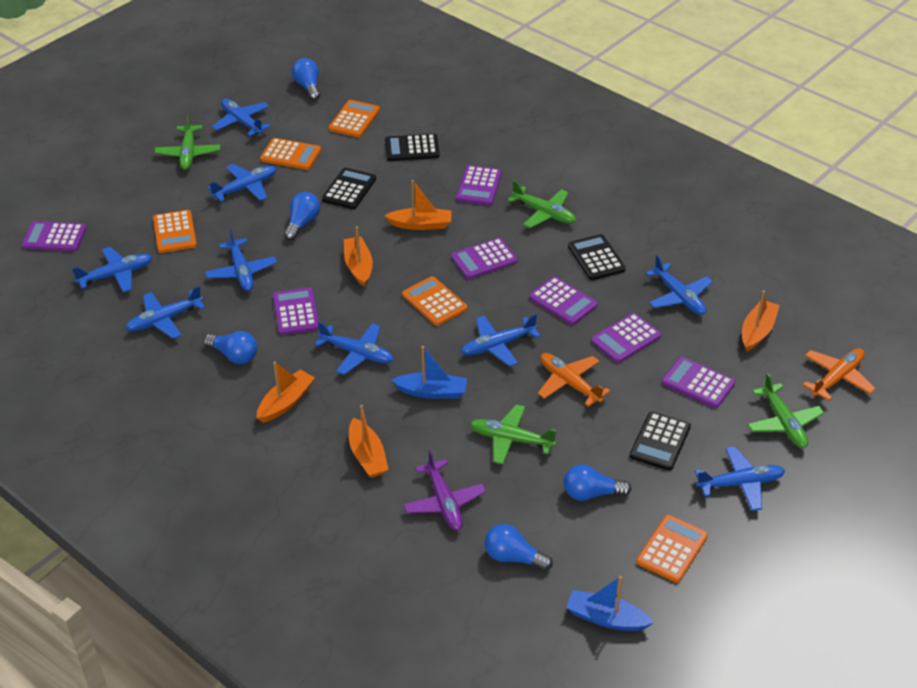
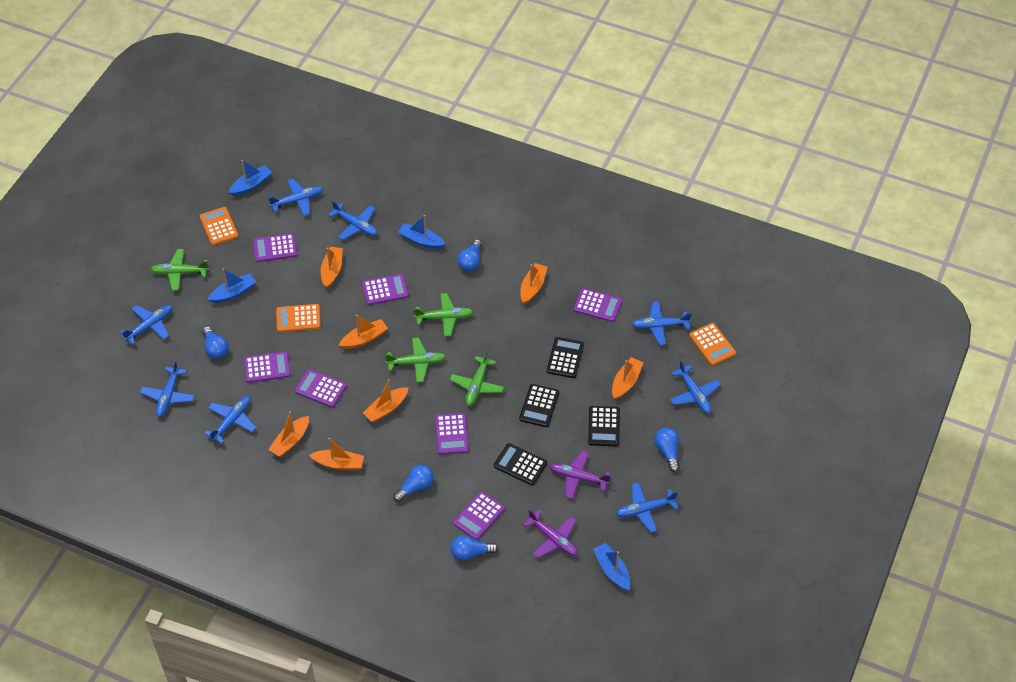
blue boat: 2 -> 4
blue plane: 9 -> 8
orange boat: 5 -> 7
orange calculator: 5 -> 3
orange plane: 2 -> 0
purple plane: 1 -> 2

